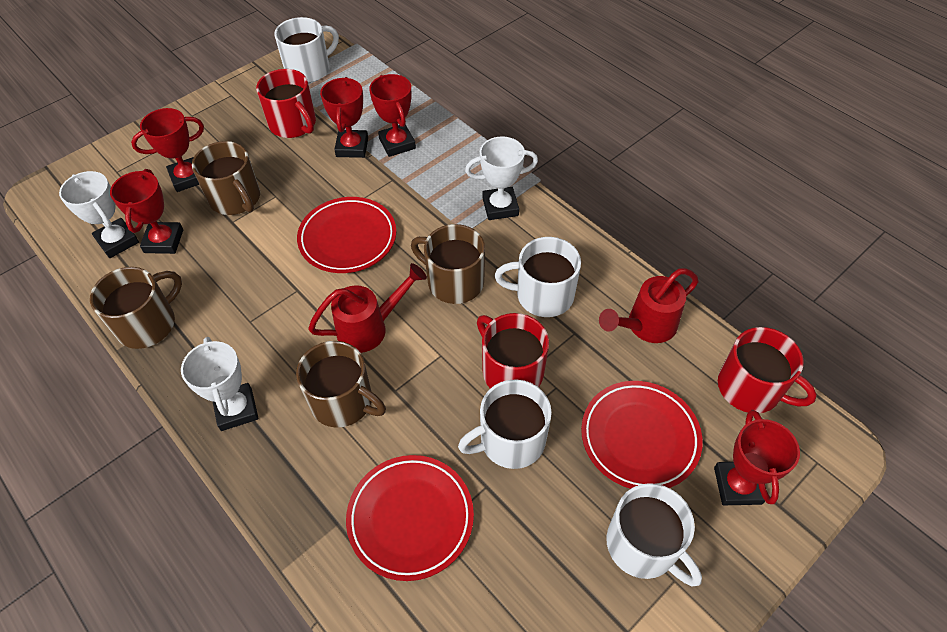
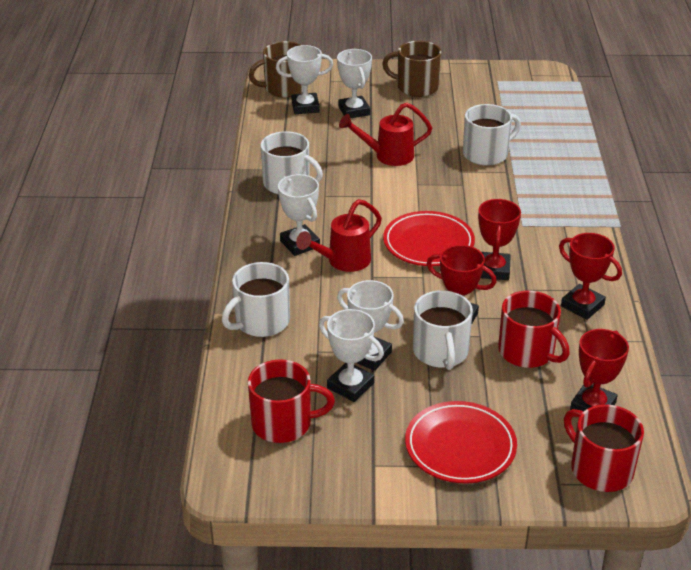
brown mug: 4 -> 2
red plate: 3 -> 2
red trophy: 5 -> 4
white trophy: 3 -> 5

